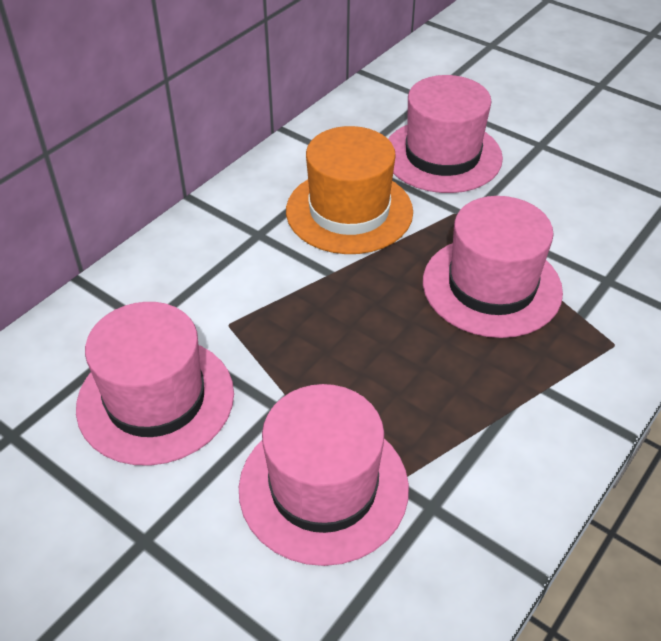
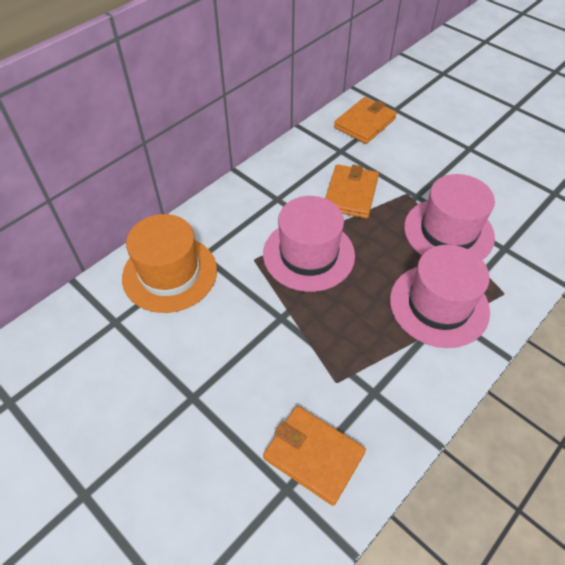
orange wallet: 0 -> 3
pink hat: 4 -> 3

